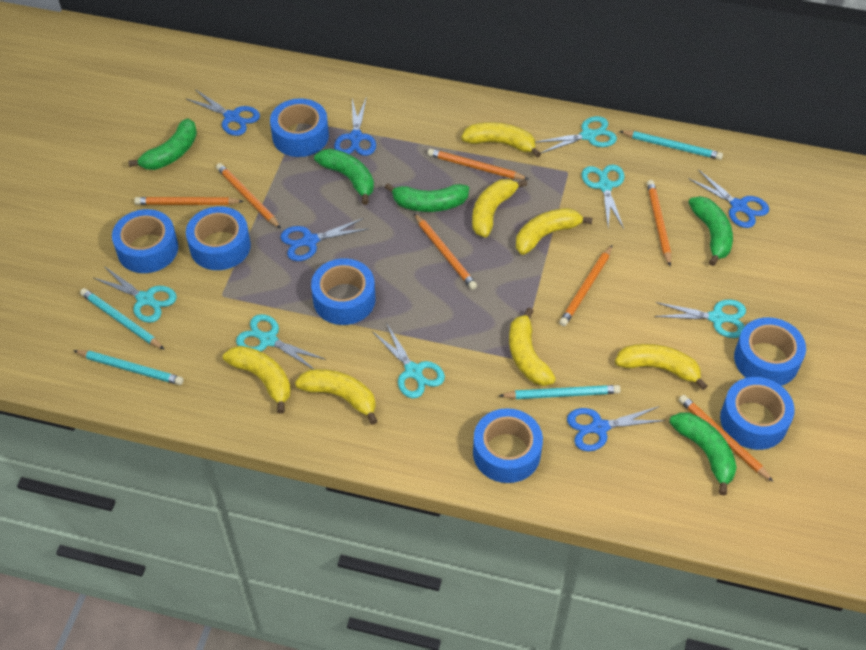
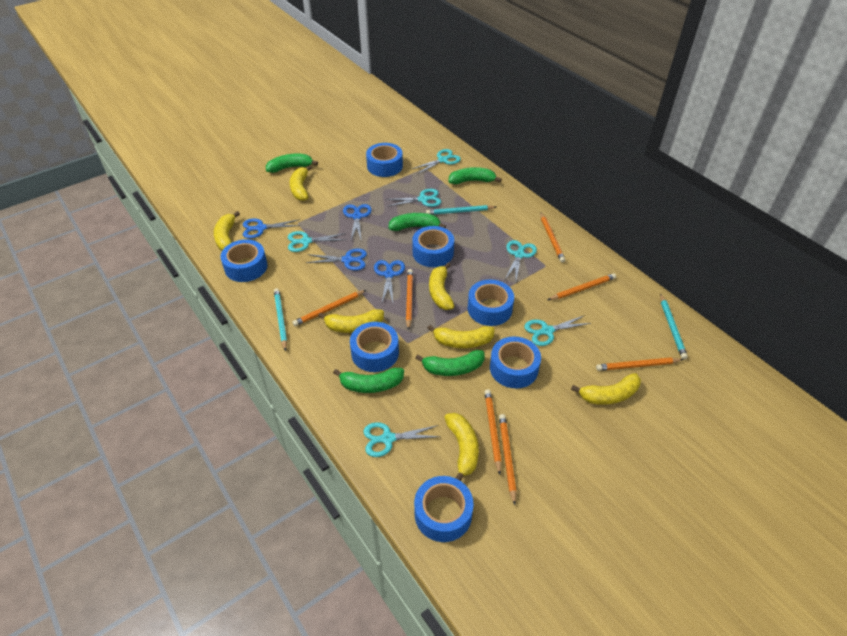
blue scissors: 5 -> 4
turquoise pencil: 4 -> 3

